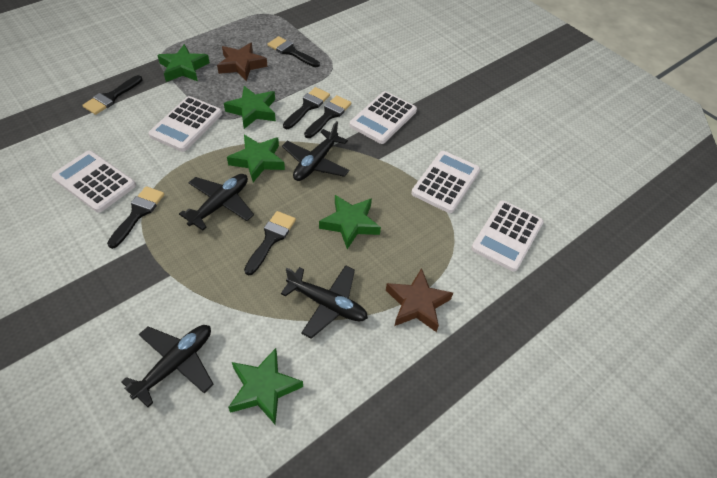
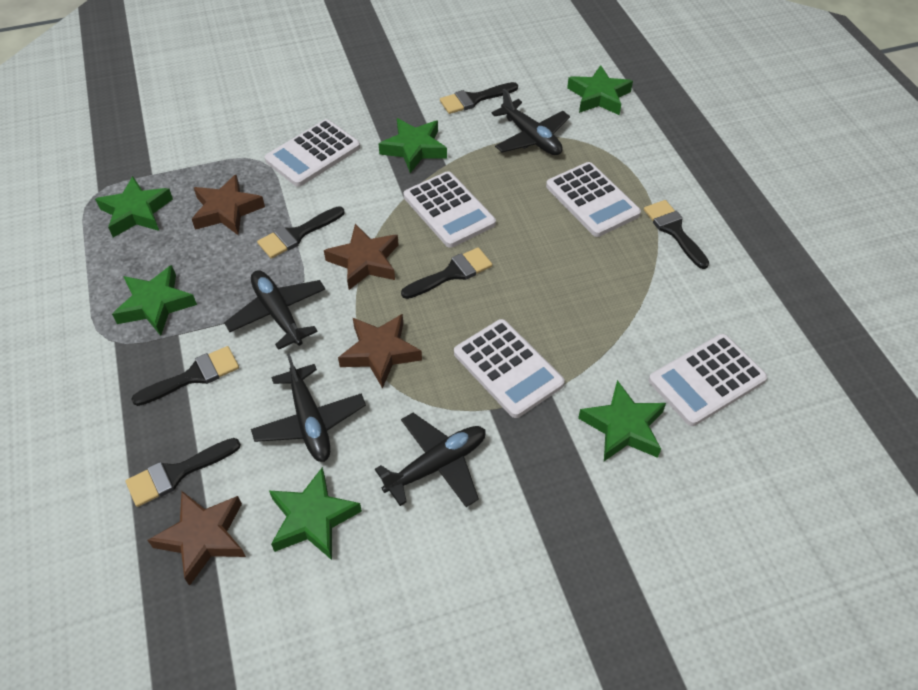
brown star: 2 -> 4
green star: 5 -> 6

